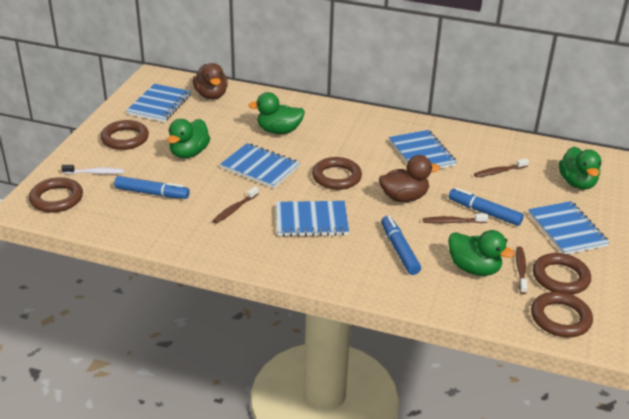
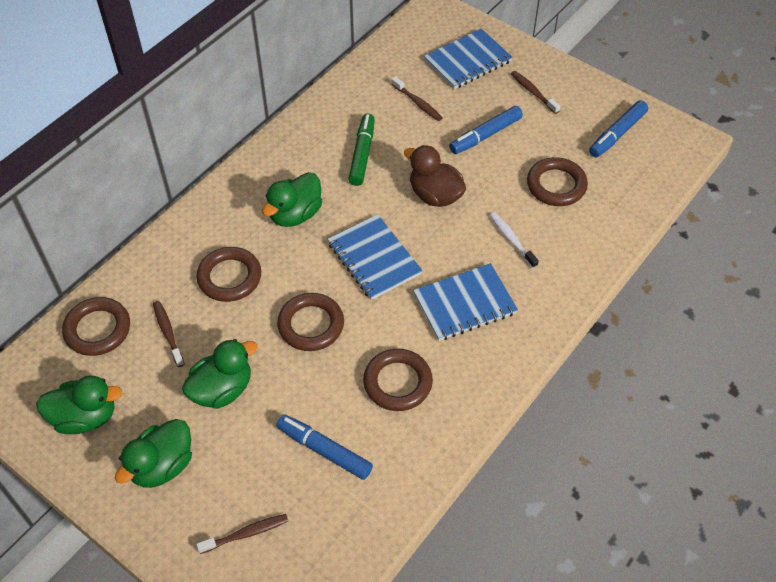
blue notebook: 5 -> 3
brown duck: 2 -> 1
green marker: 0 -> 1

